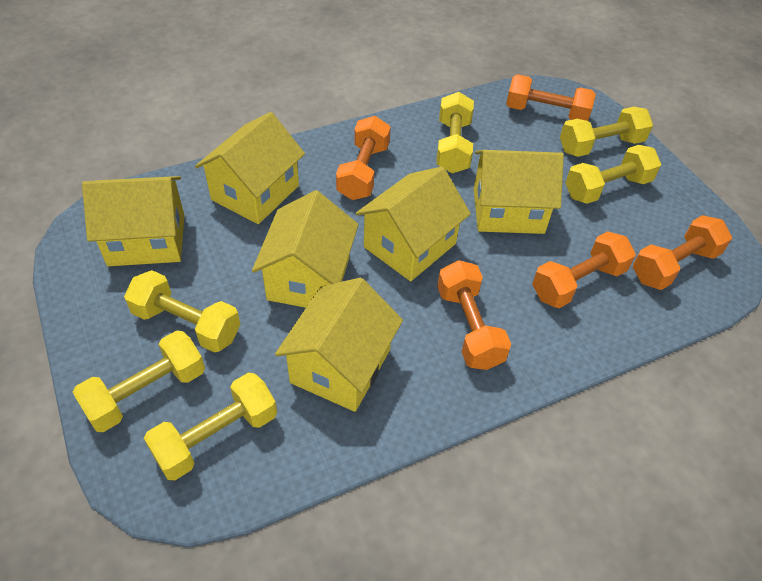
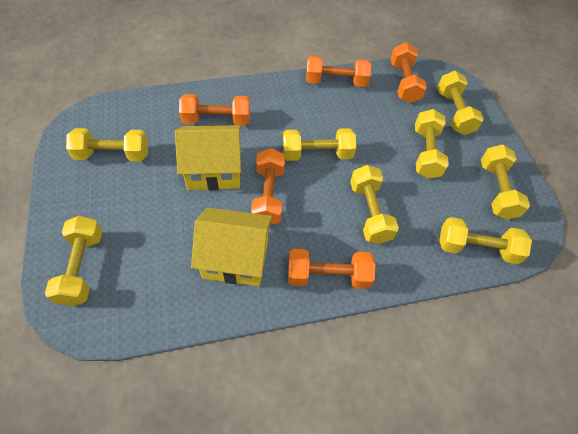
yellow dumbbell: 6 -> 8
yellow house: 6 -> 2

